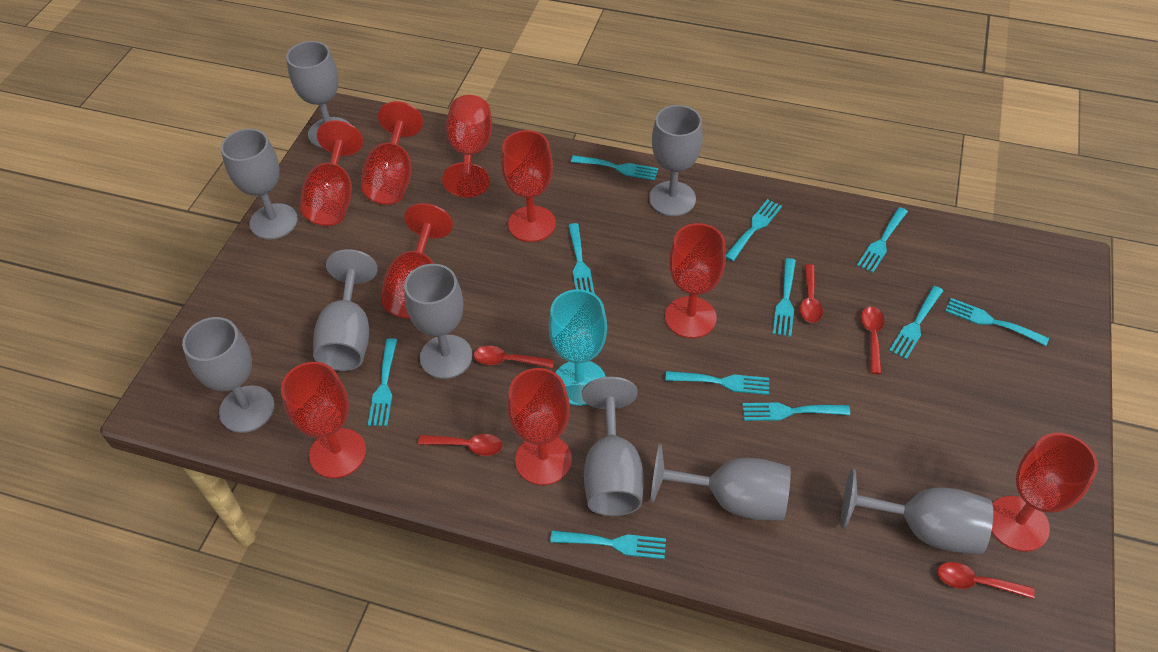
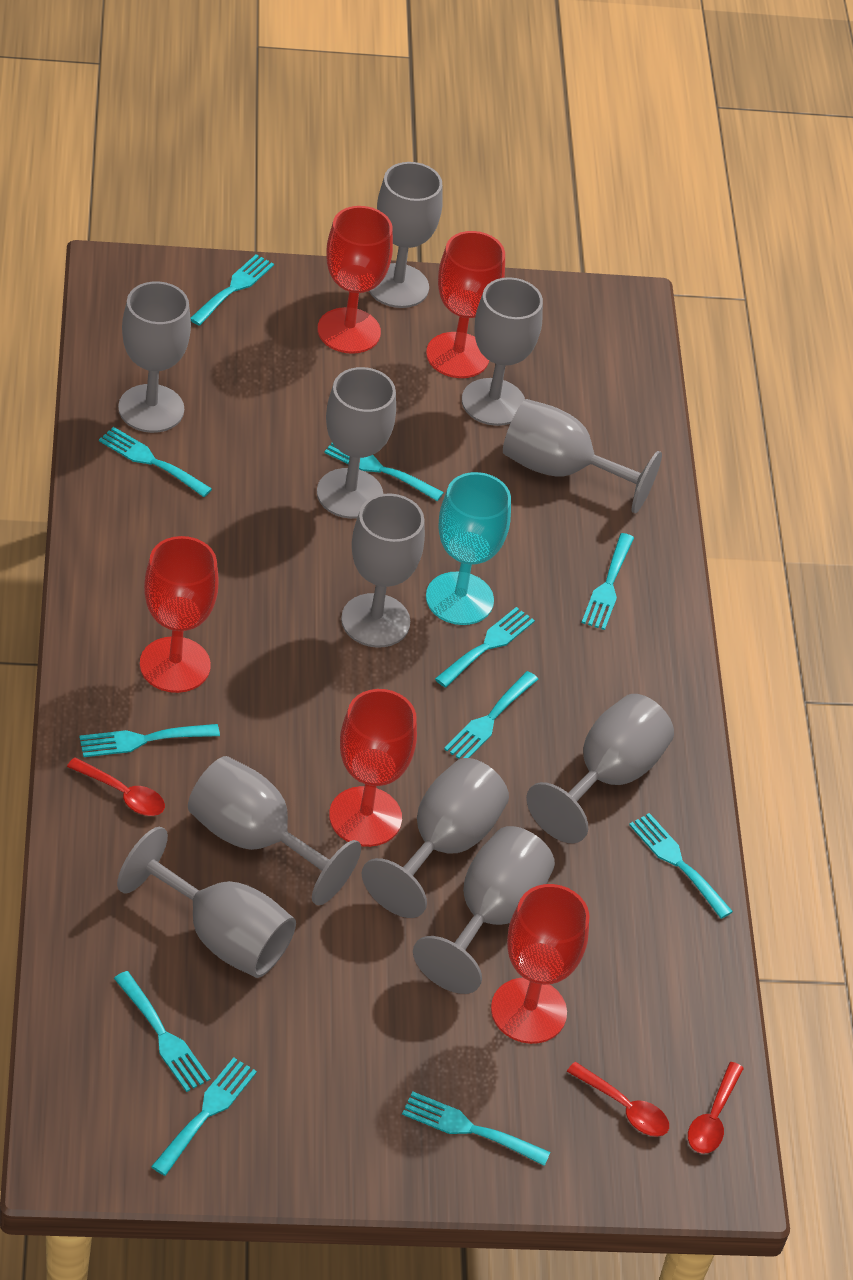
grey goblet: 9 -> 11
red goblet: 9 -> 5
red spoon: 5 -> 3

